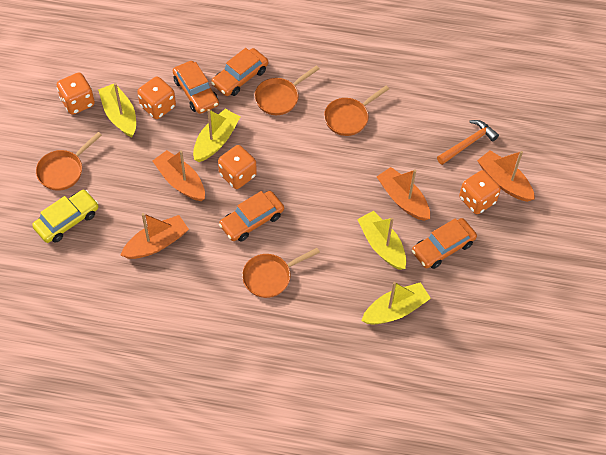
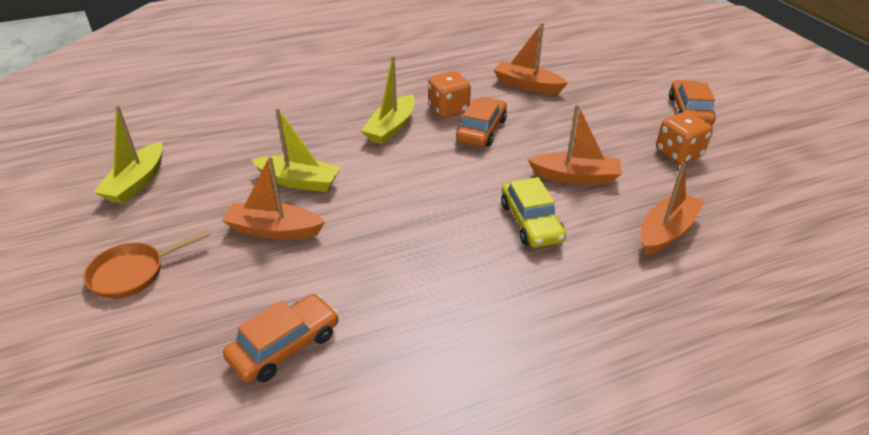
orange car: 4 -> 3
orange dice: 4 -> 2
orange hammer: 1 -> 0
orange pan: 4 -> 1
yellow boat: 4 -> 3

